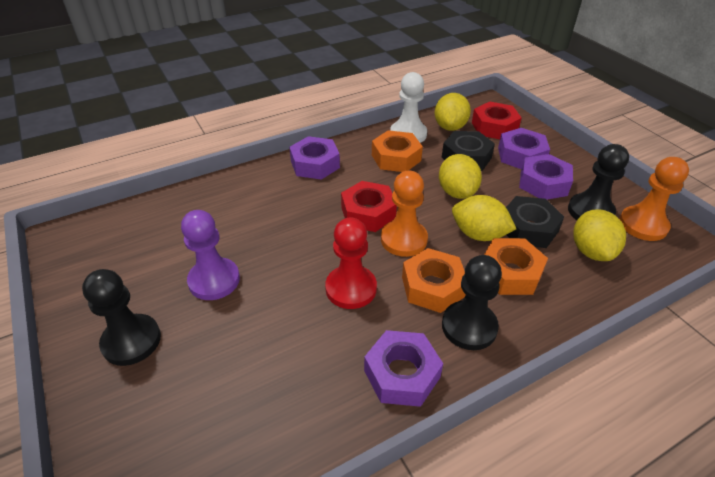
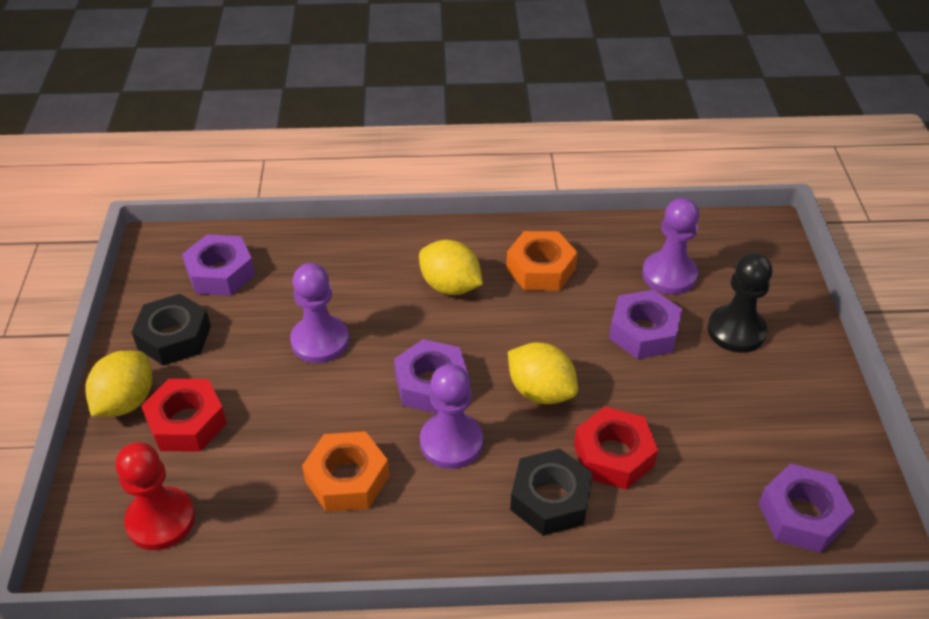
black pawn: 3 -> 1
orange nut: 3 -> 2
orange pawn: 2 -> 0
purple pawn: 1 -> 3
white pawn: 1 -> 0
yellow lemon: 4 -> 3

